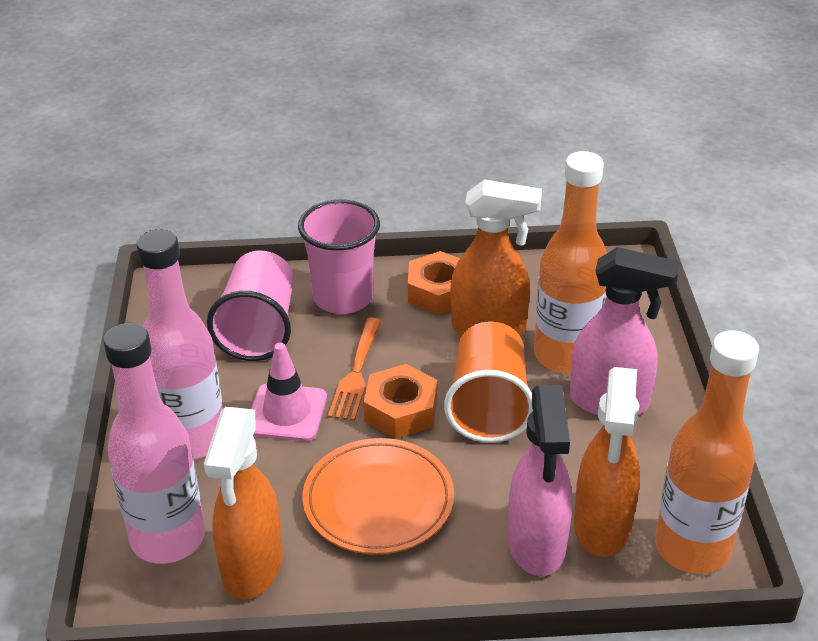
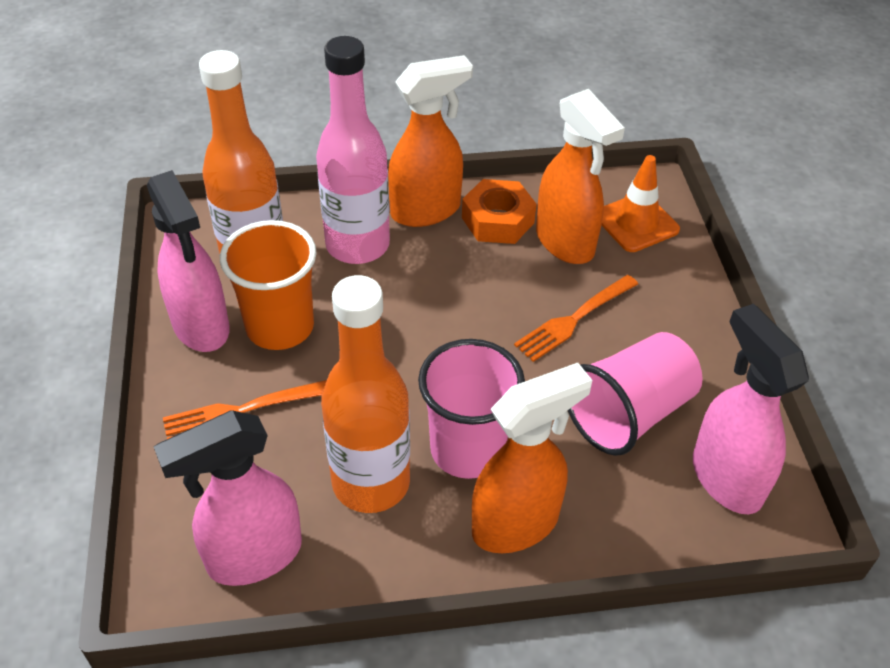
orange fork: 1 -> 2
orange nut: 2 -> 1
orange plate: 1 -> 0
orange traffic cone: 0 -> 1
pink bottle: 2 -> 1
pink spray bottle: 2 -> 3
pink traffic cone: 1 -> 0

